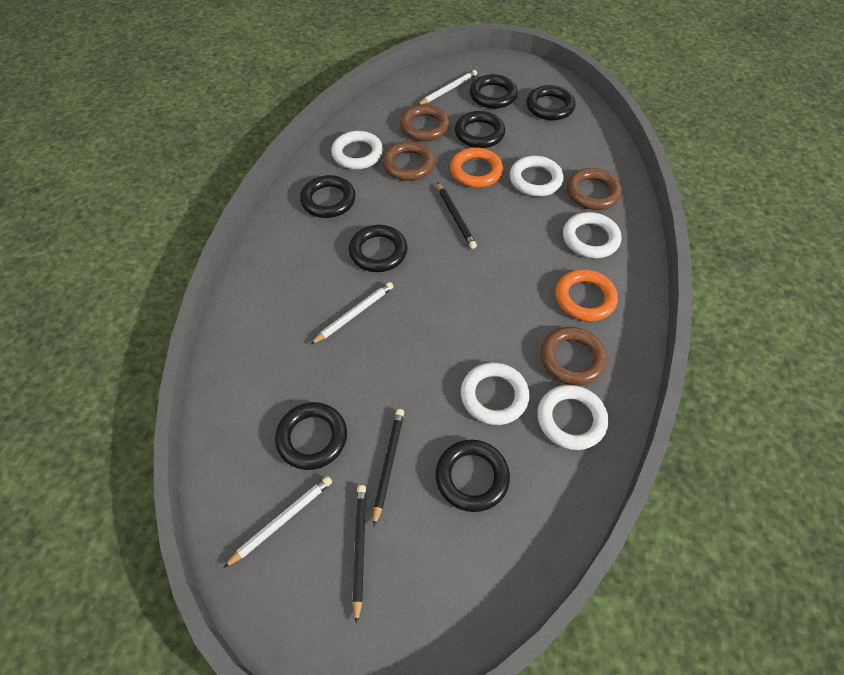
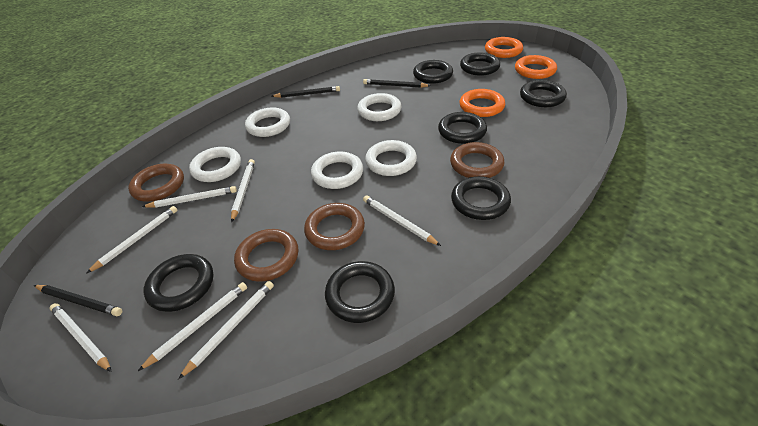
orange ring: 2 -> 3
white pencil: 3 -> 7

